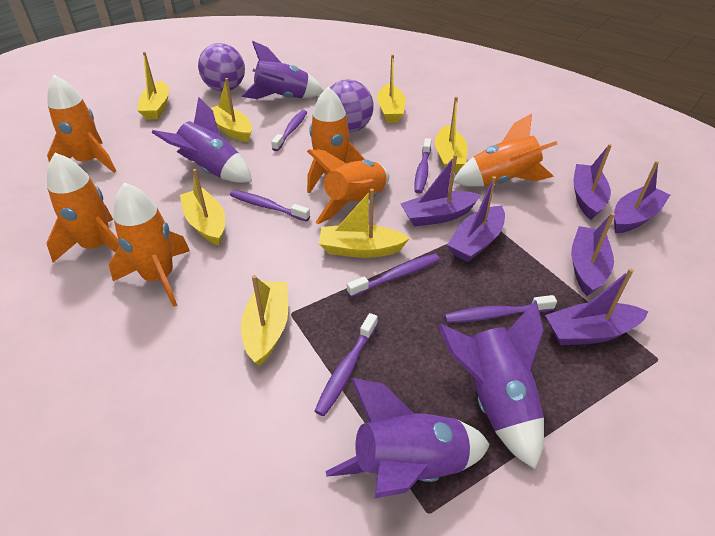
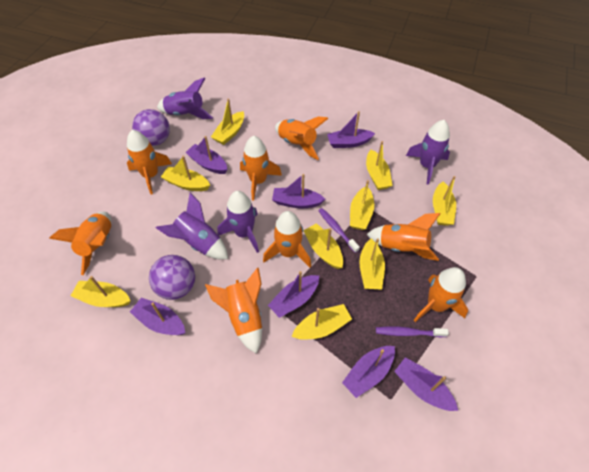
orange rocket: 6 -> 8
purple boat: 6 -> 7
purple toothbrush: 6 -> 2
yellow boat: 7 -> 9

